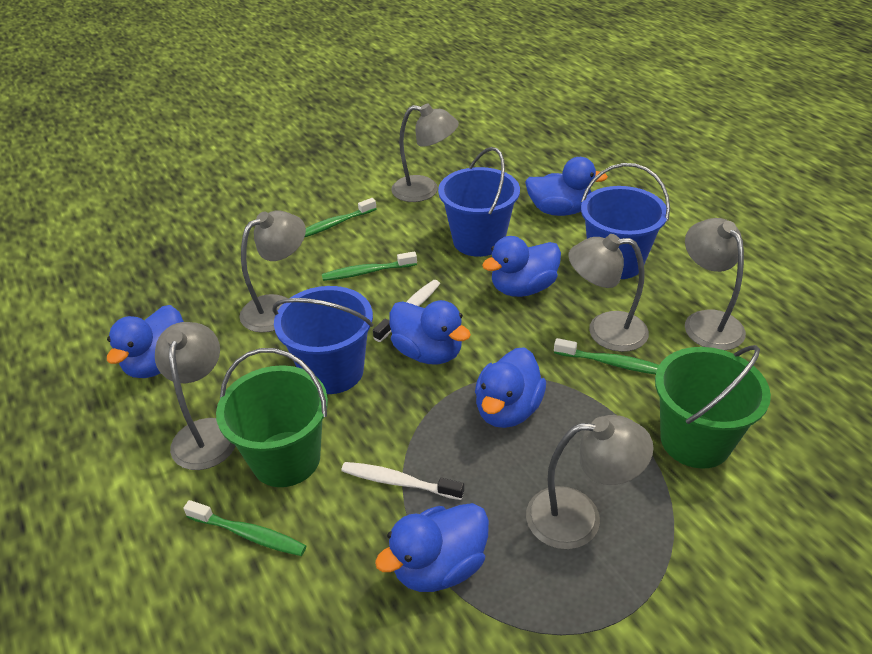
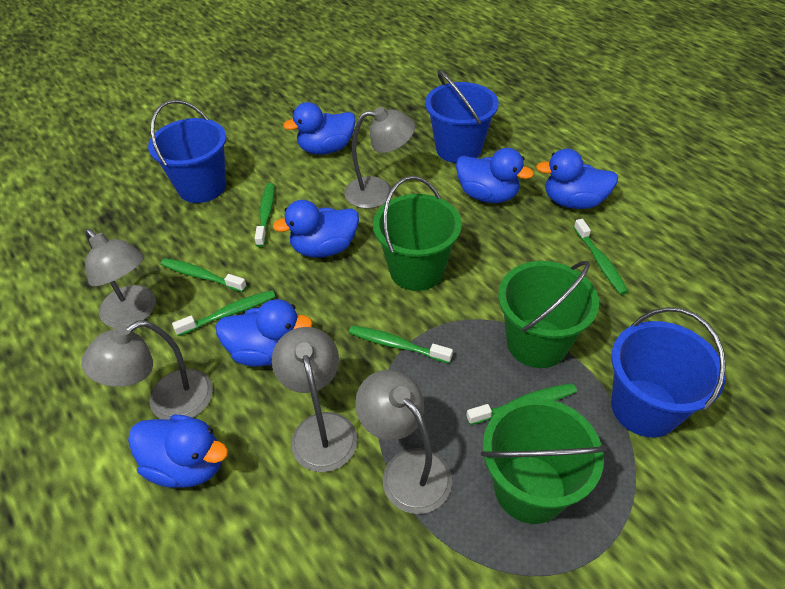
green bucket: 2 -> 3
green toothbrush: 4 -> 6
grey lamp: 6 -> 5
white toothbrush: 2 -> 0

